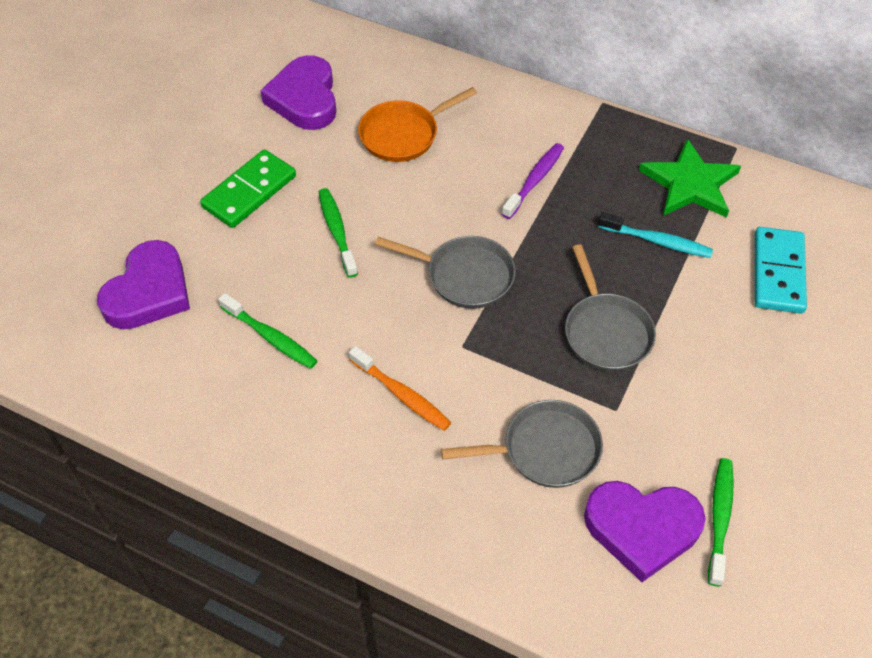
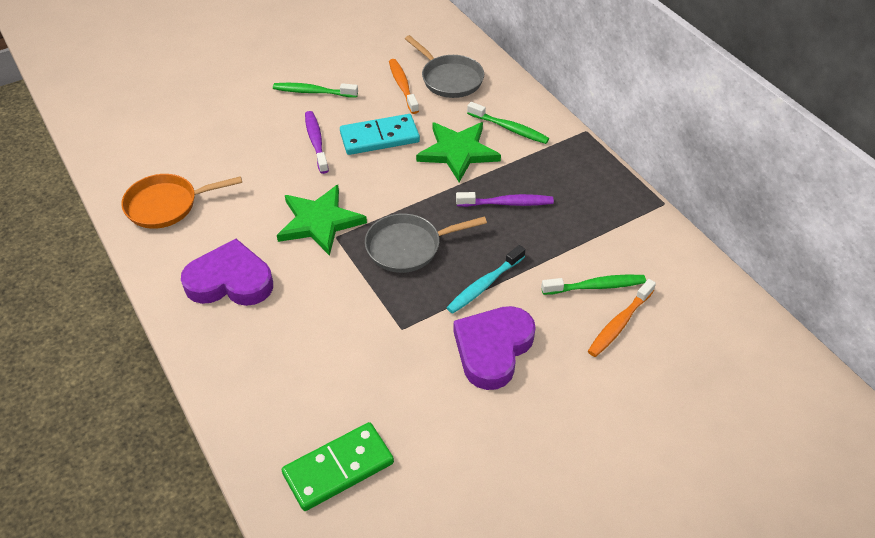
green star: 1 -> 2
grey pan: 3 -> 2
orange toothbrush: 1 -> 2
purple heart: 3 -> 2
purple toothbrush: 1 -> 2

